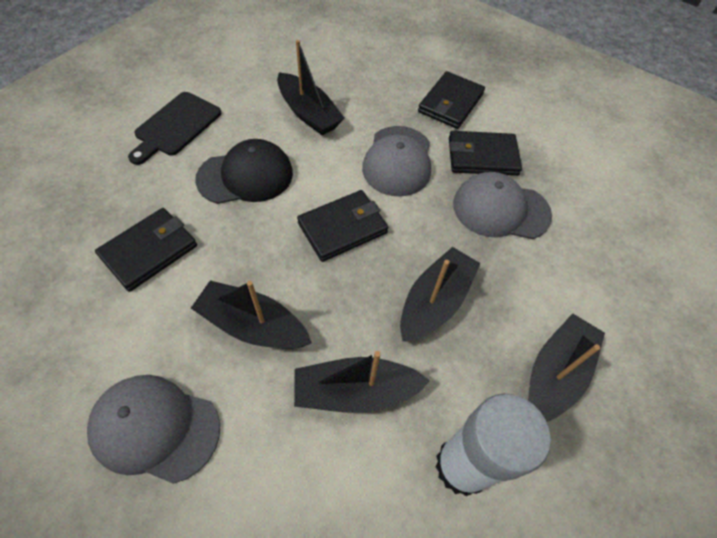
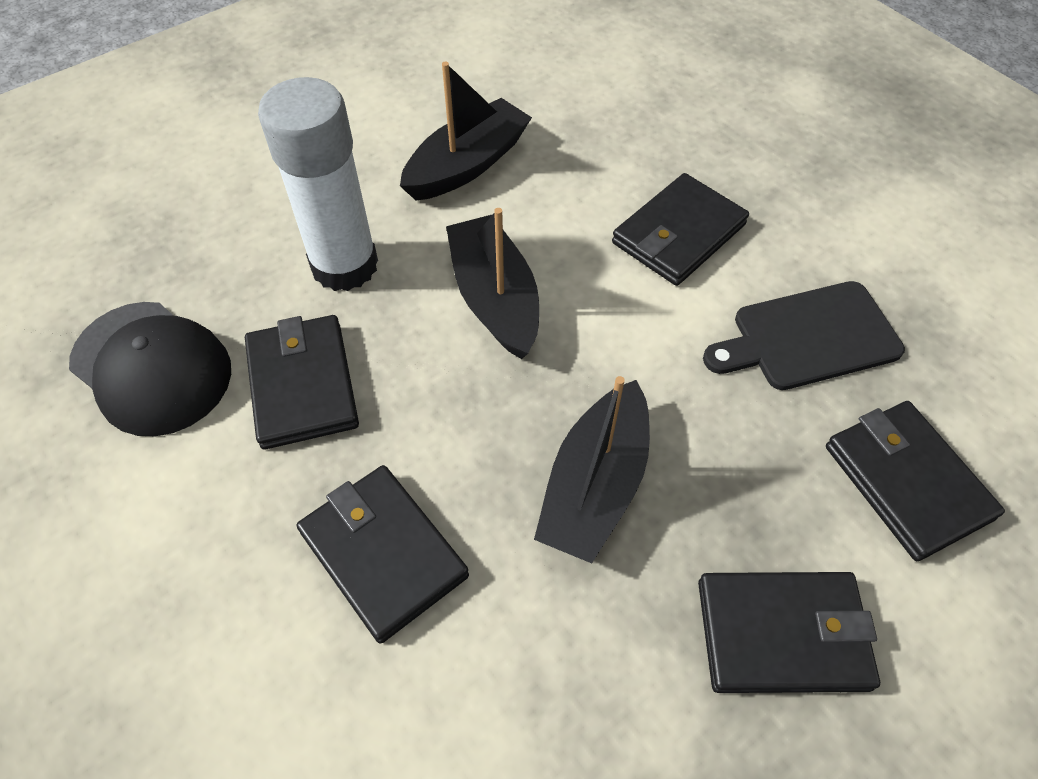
black boat: 5 -> 3
black wallet: 4 -> 5
grey cap: 3 -> 0

